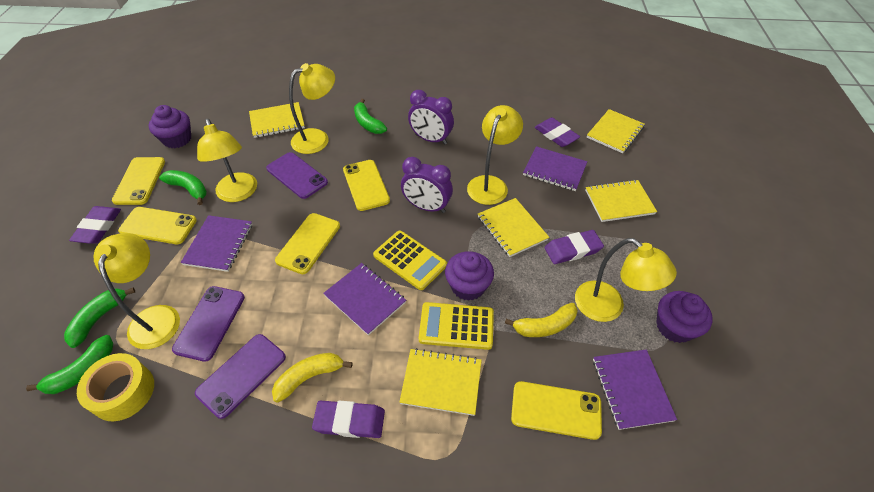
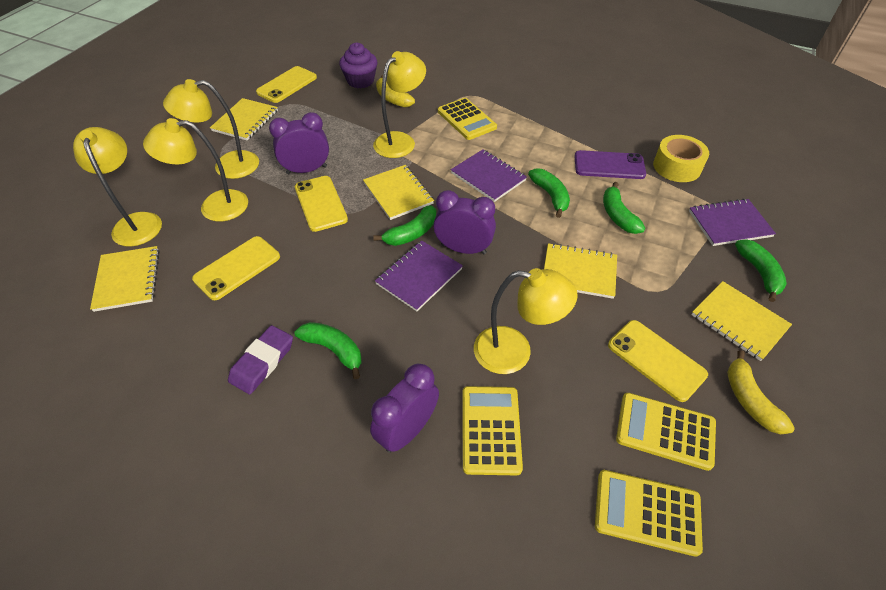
green banana: 4 -> 5
purple clock: 2 -> 3
purple cupcake: 3 -> 1
purple eraser: 4 -> 1
purple notebook: 4 -> 3
purple phone: 3 -> 1
yellow calculator: 2 -> 4
yellow phone: 5 -> 4

